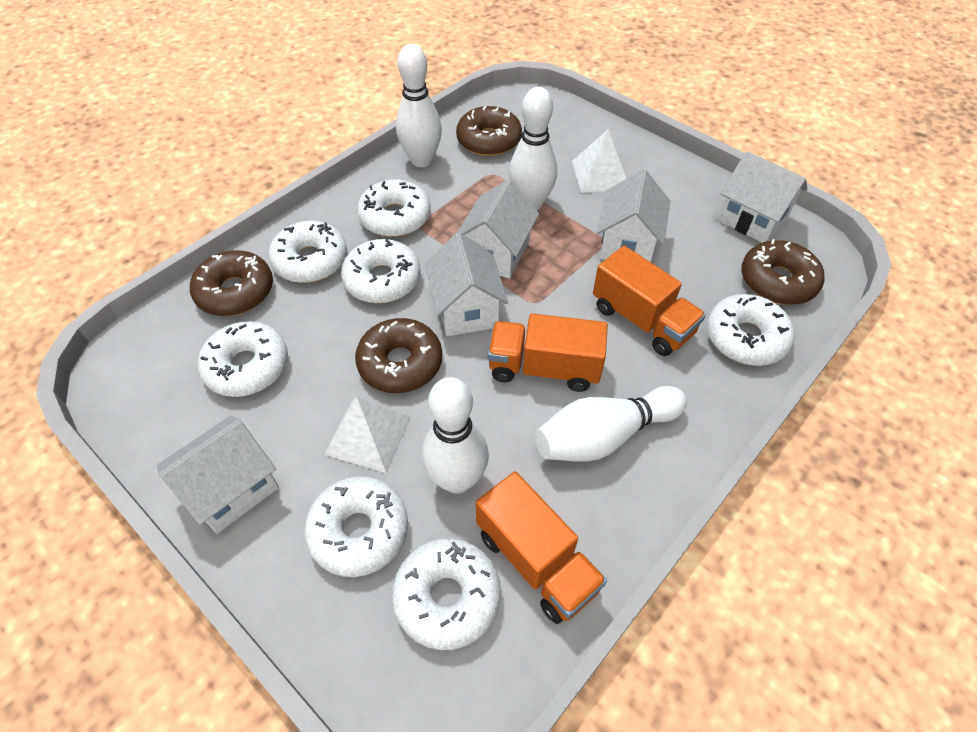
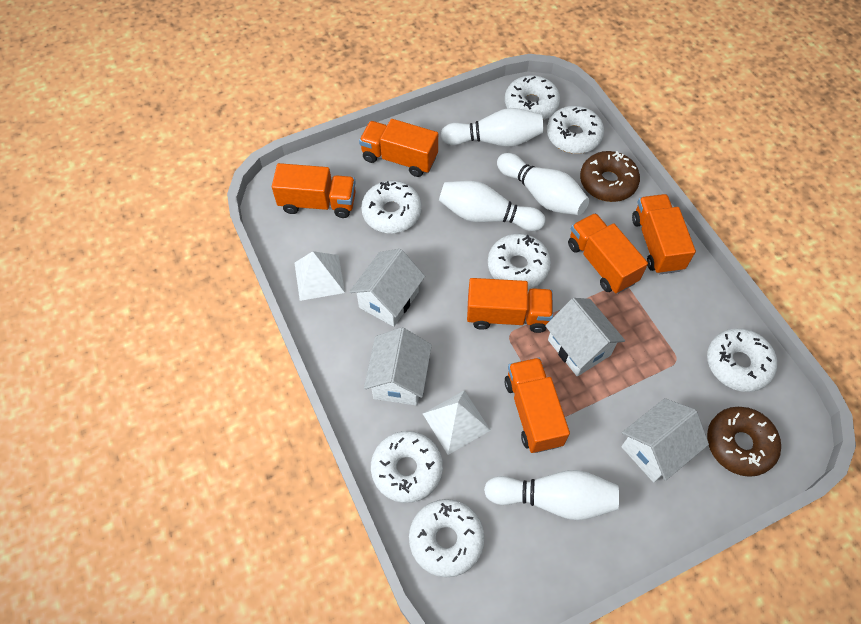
brown donut: 4 -> 2
orange truck: 3 -> 6
white house: 5 -> 4

